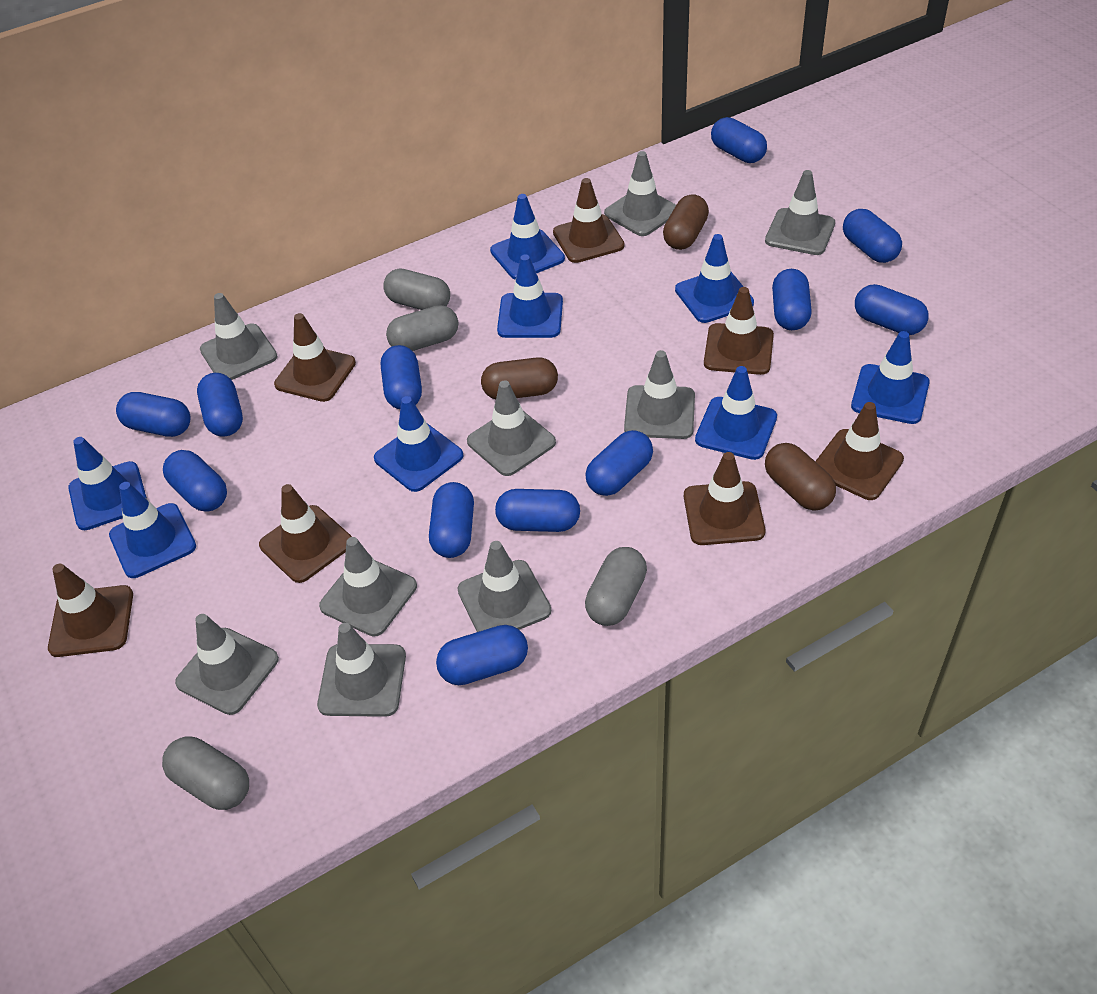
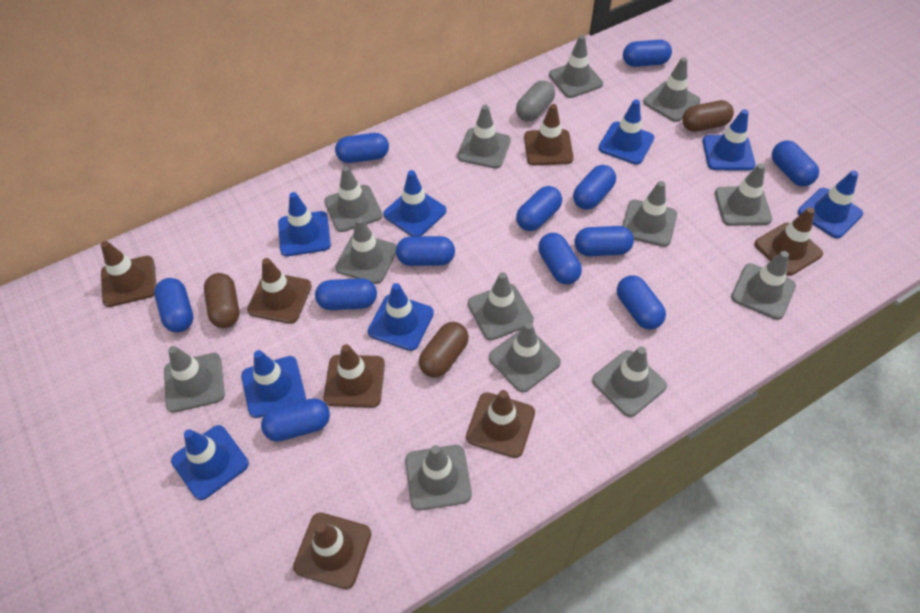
grey capsule: 4 -> 1
grey traffic cone: 9 -> 13

